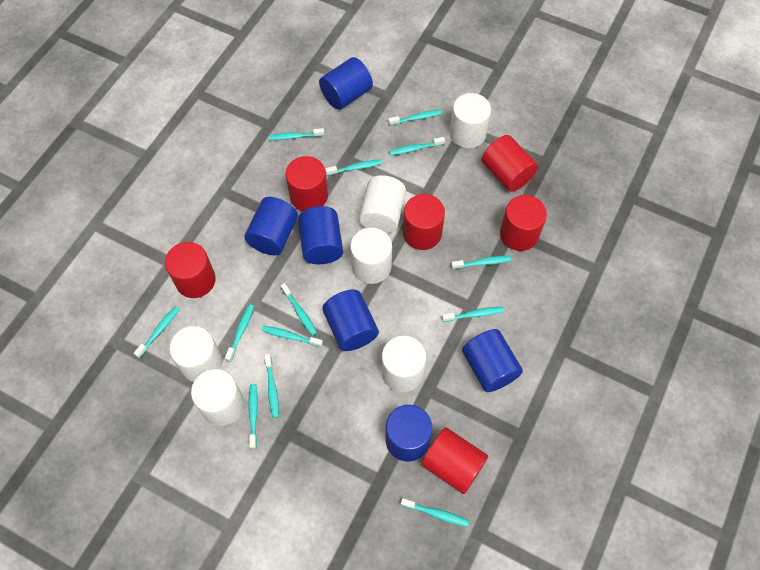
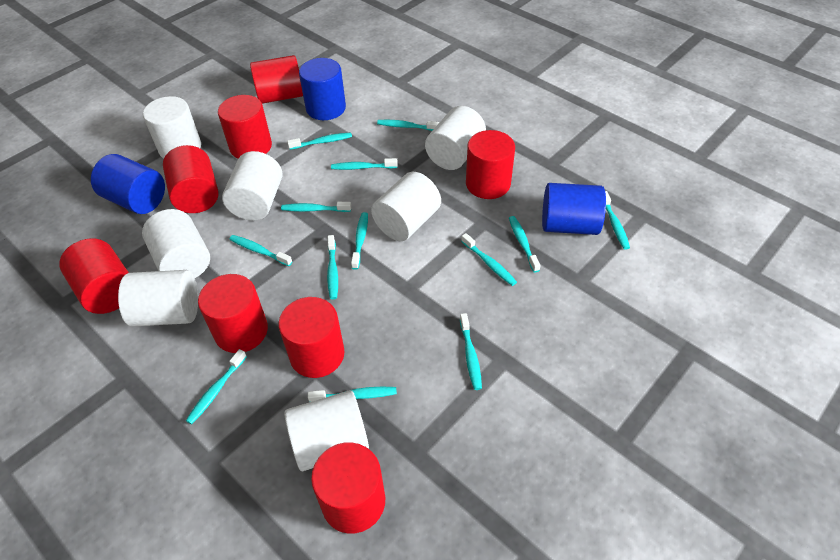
blue cylinder: 6 -> 3
red cylinder: 6 -> 8
white cylinder: 6 -> 7

